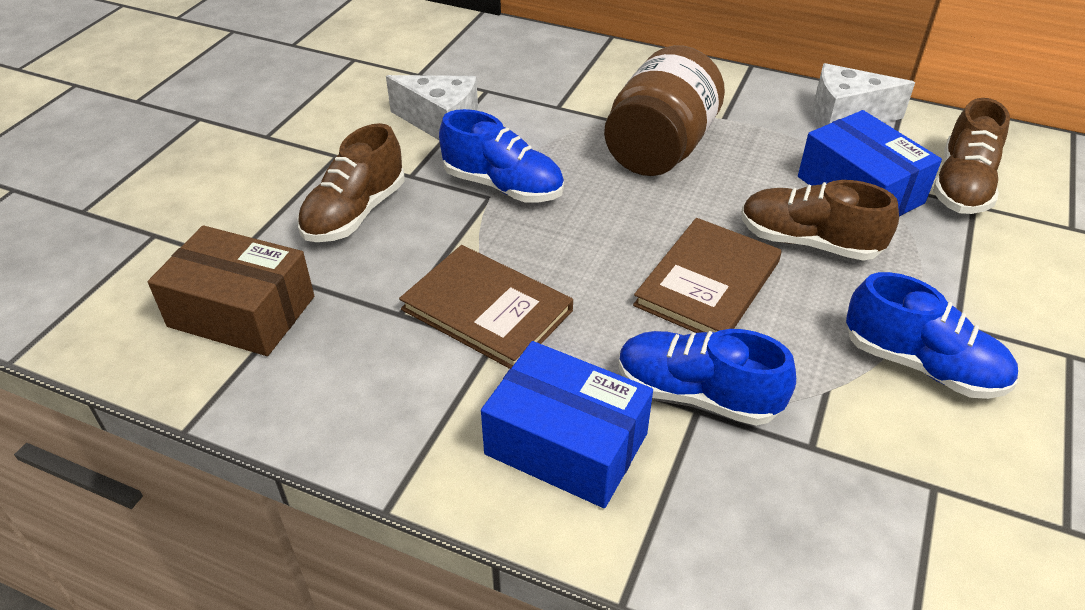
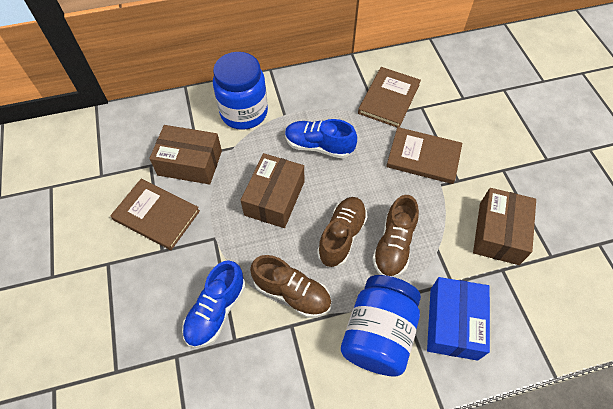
blue box: 2 -> 1
blue jar: 0 -> 2
blue shoe: 3 -> 2
brown book: 2 -> 3
brown box: 1 -> 3
brown jar: 1 -> 0
white cheese: 2 -> 0

